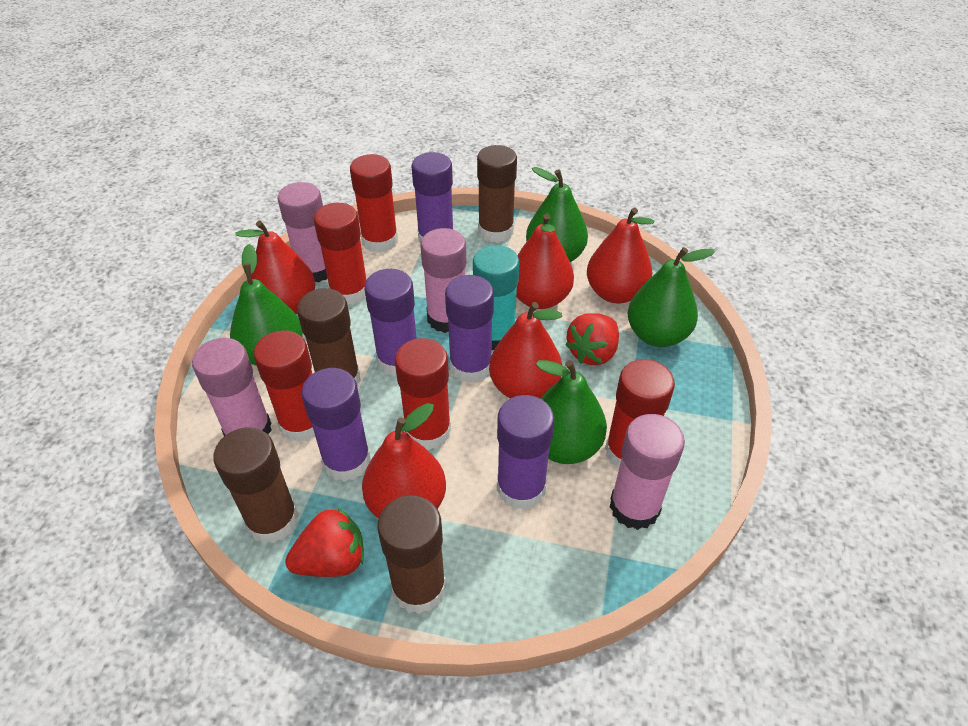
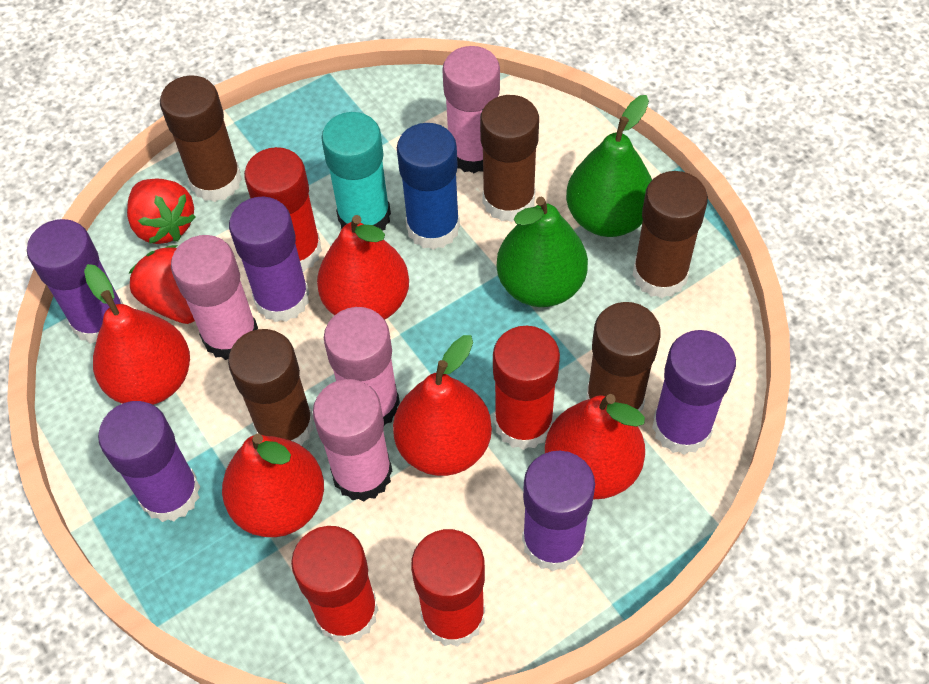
blue glue stick: 0 -> 1
brown glue stick: 4 -> 5
green pear: 4 -> 2
red glue stick: 5 -> 4

